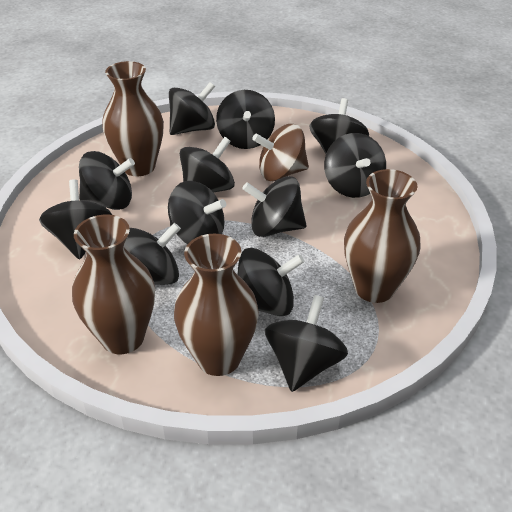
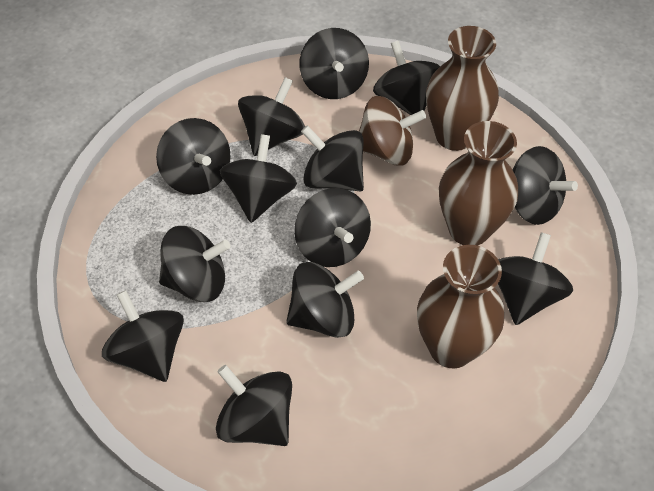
black spinning top: 12 -> 13
brown vase: 4 -> 3

